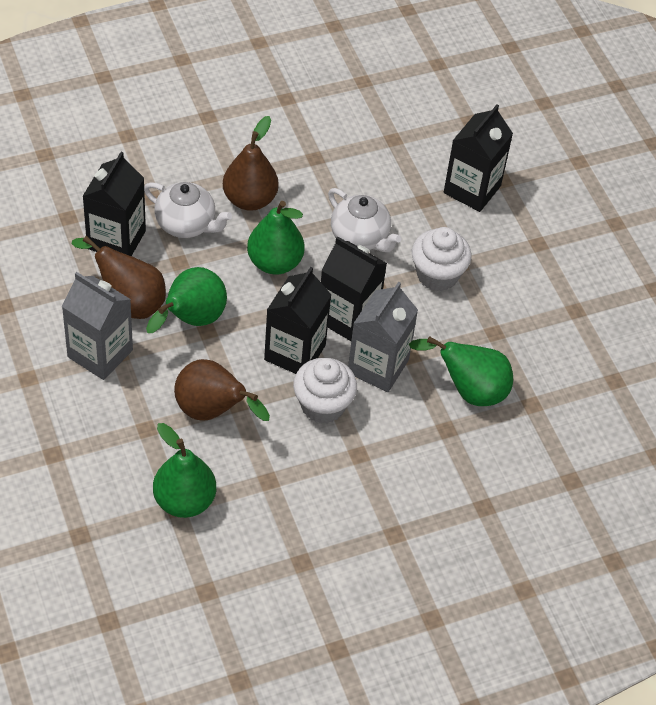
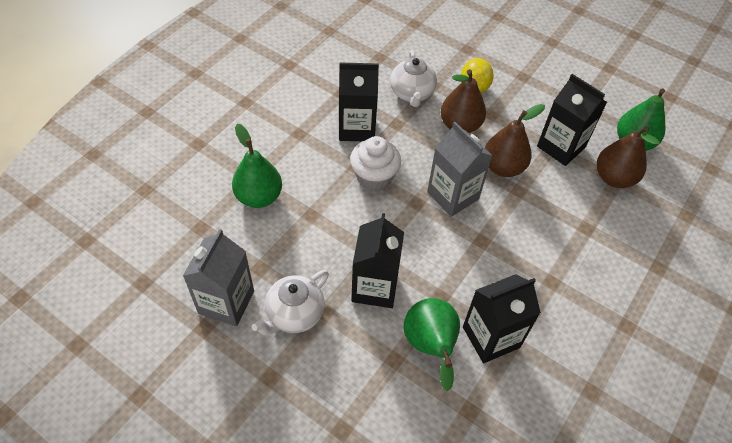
green pear: 4 -> 3
white cupcake: 2 -> 1
yellow lemon: 0 -> 1

